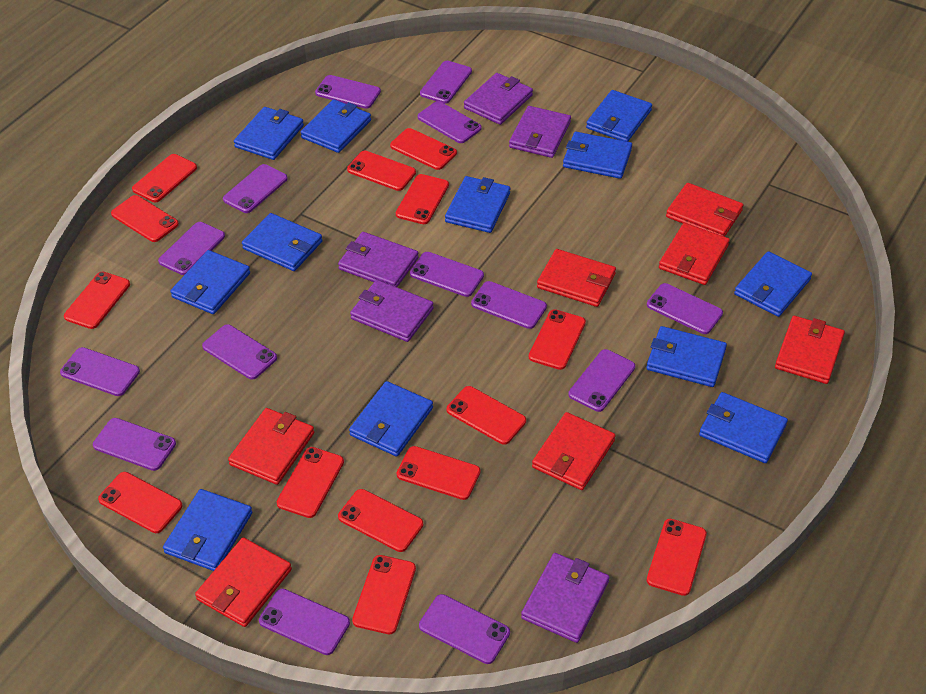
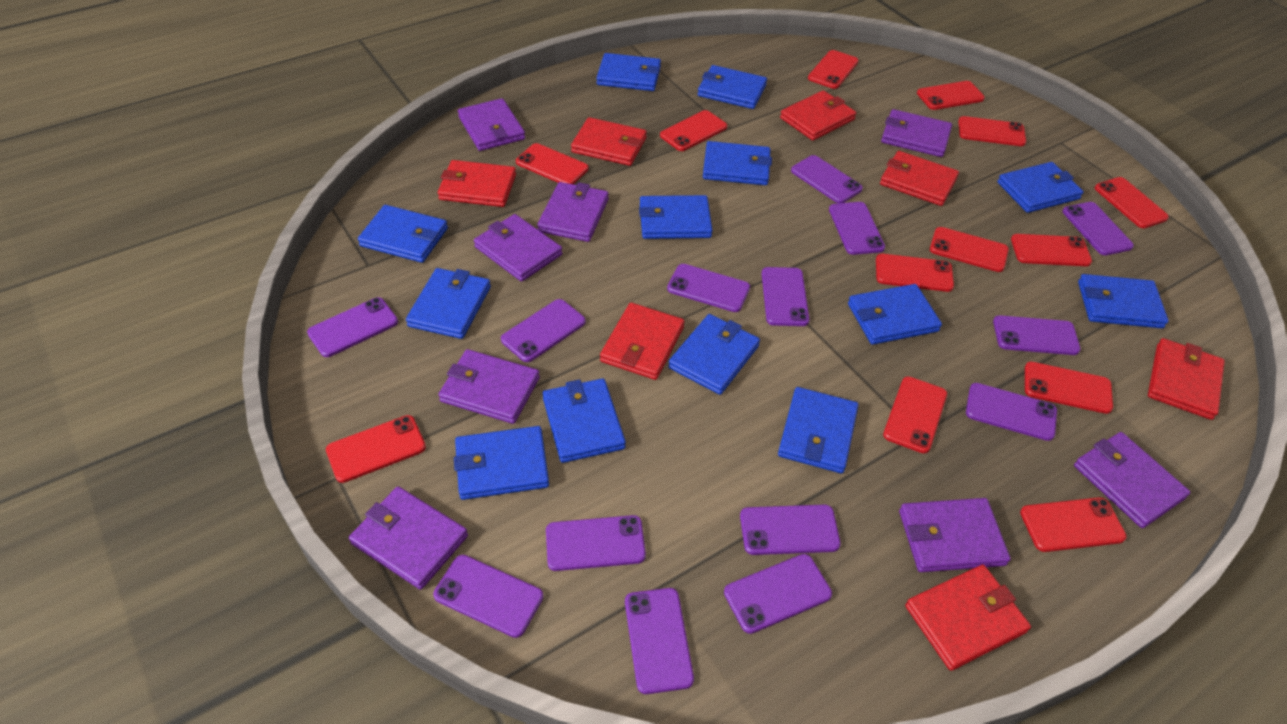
blue wallet: 12 -> 13
purple wallet: 5 -> 8
red phone: 14 -> 13

